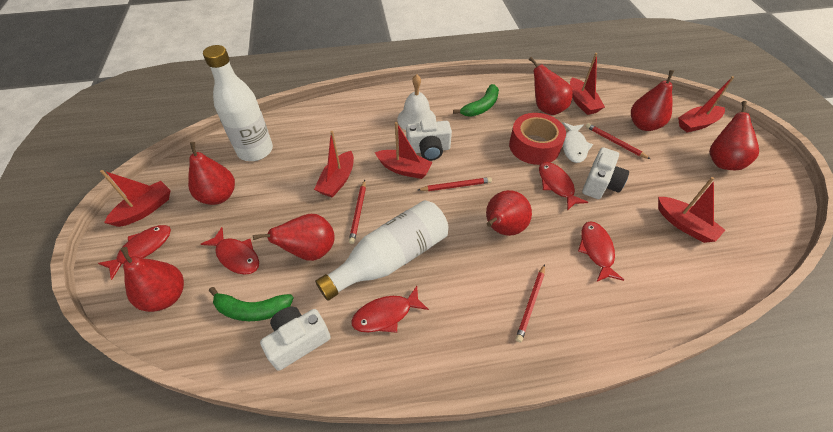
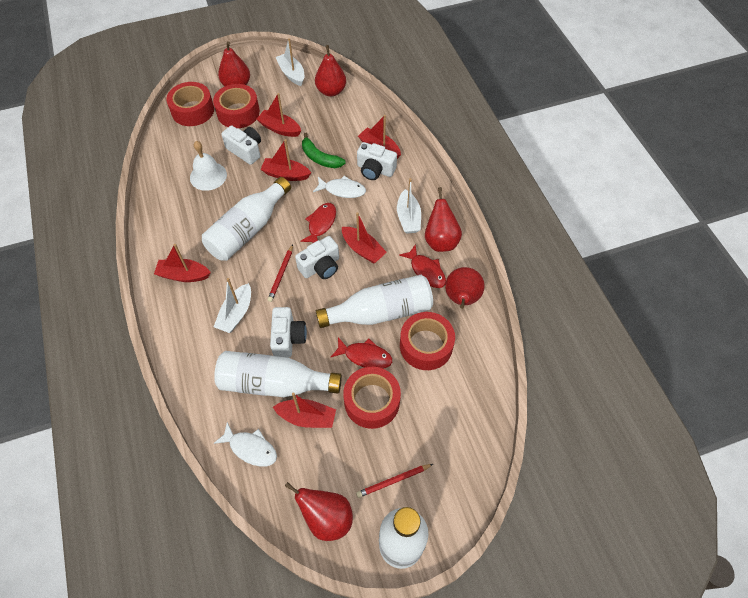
green banana: 2 -> 1
red fish: 5 -> 3
red pear: 7 -> 5
red pencil: 4 -> 2
red tape: 1 -> 4
white boat: 0 -> 3
white bottle: 2 -> 4
white camera: 3 -> 4
white fish: 1 -> 2

